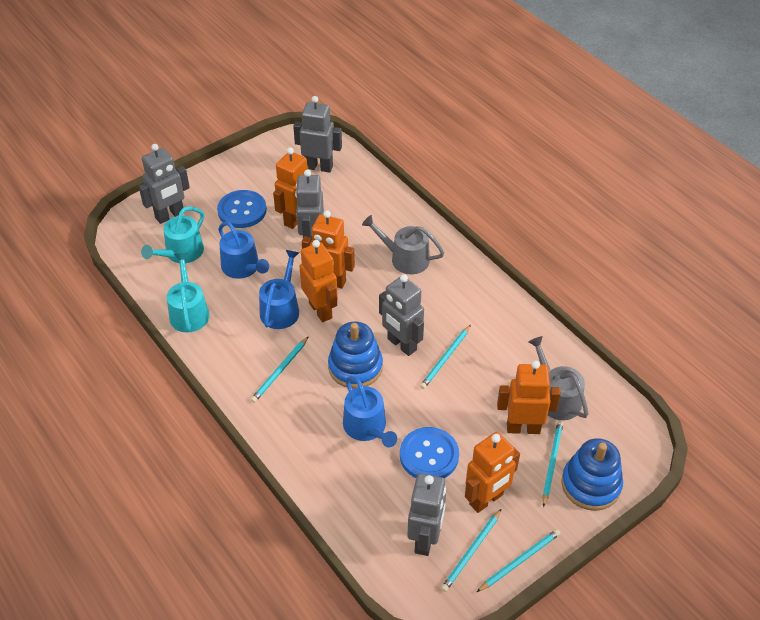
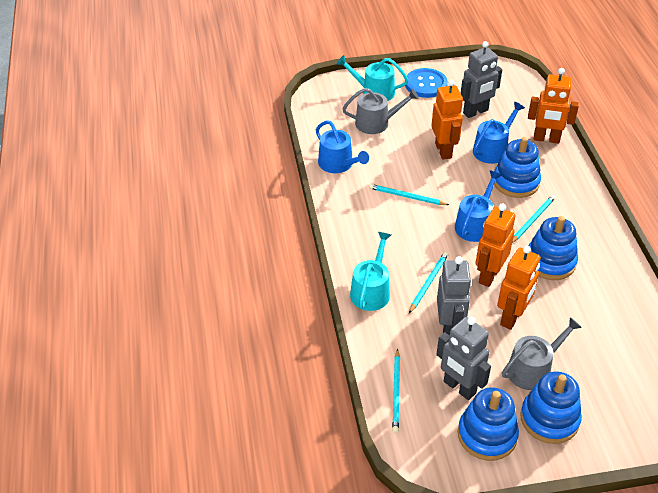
blue button: 2 -> 1
blue stacking toy: 2 -> 4
grey robot: 5 -> 3
orange robot: 5 -> 4
turquoise pencil: 5 -> 4

